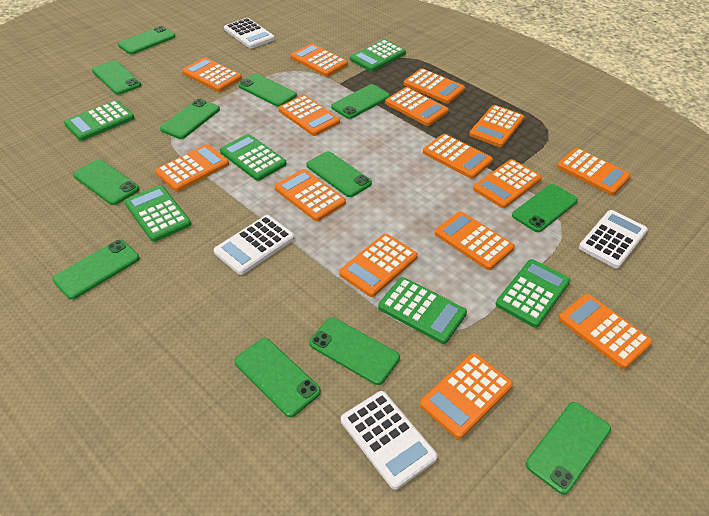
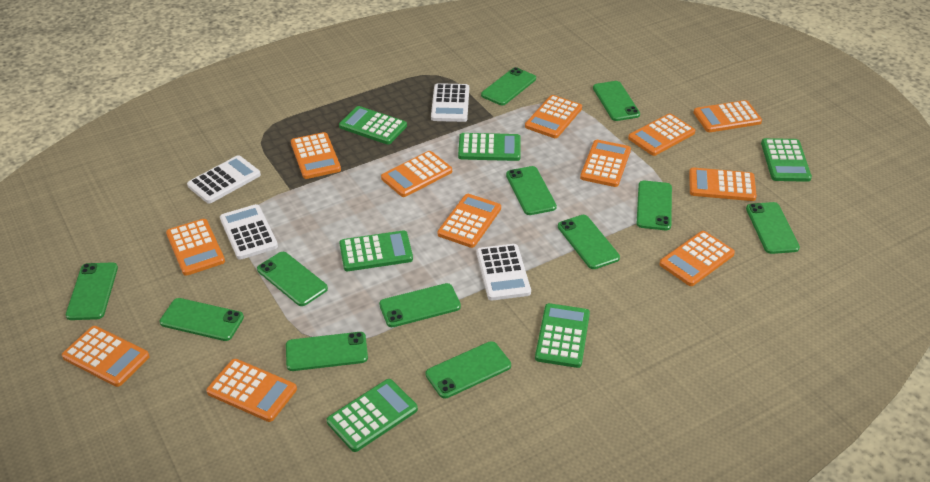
orange calculator: 15 -> 12

